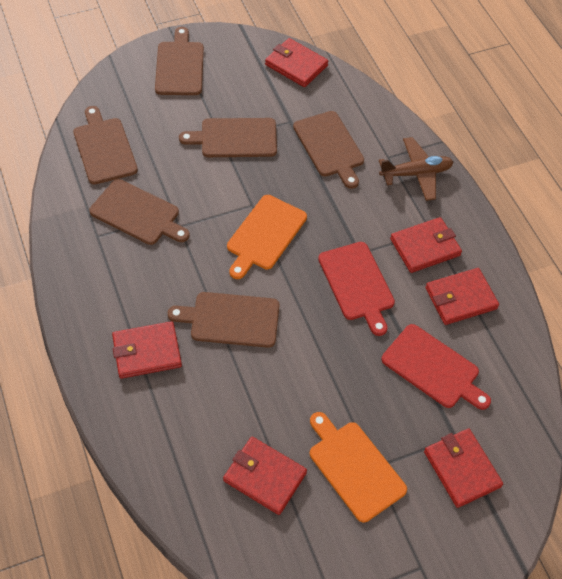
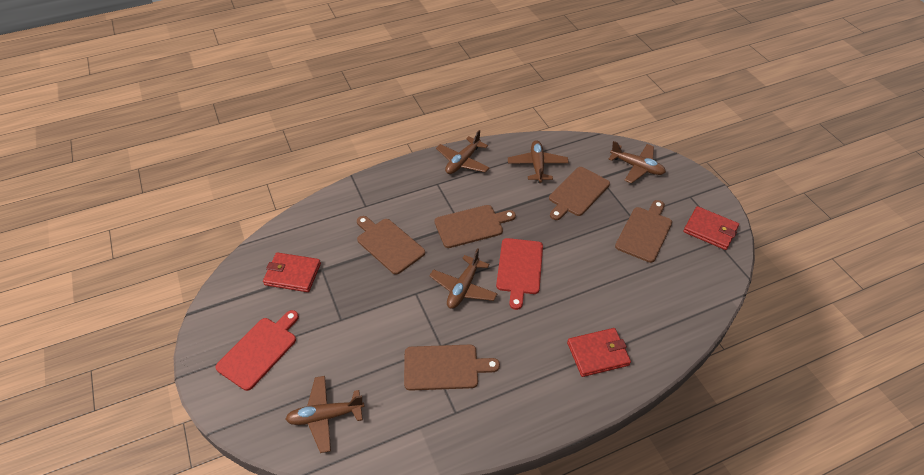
brown cutting board: 6 -> 5
brown plane: 1 -> 5
orange cutting board: 2 -> 0
red wallet: 6 -> 3

